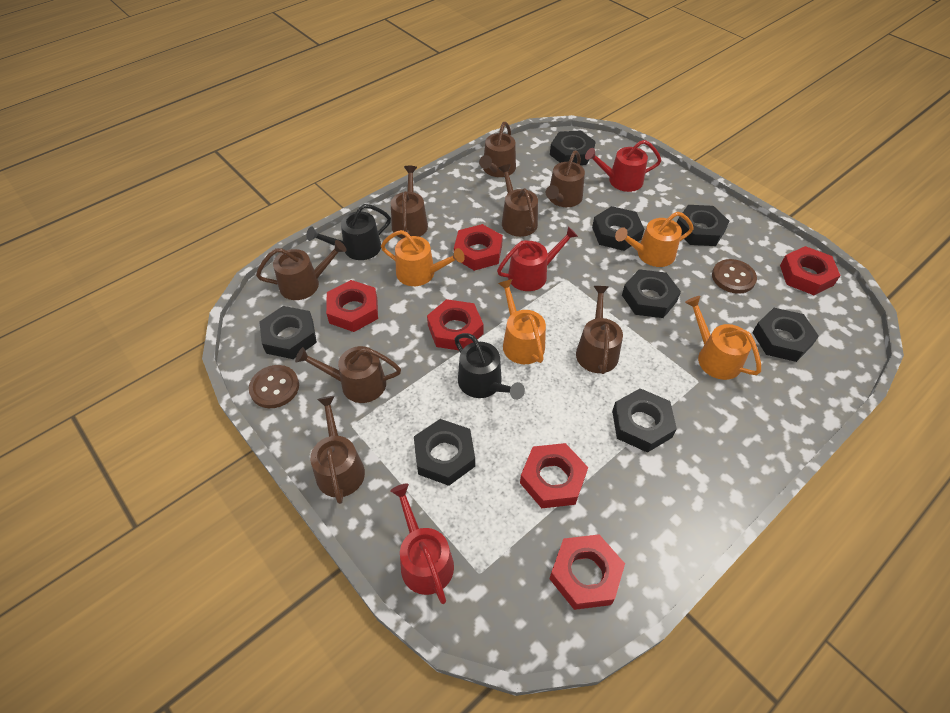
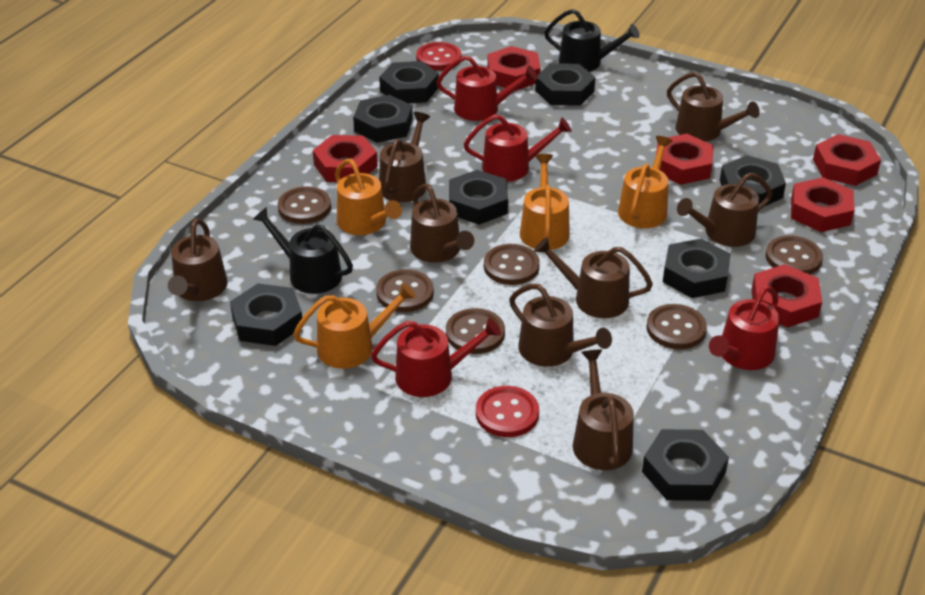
brown button: 2 -> 6
red button: 0 -> 2
red watering can: 3 -> 4

